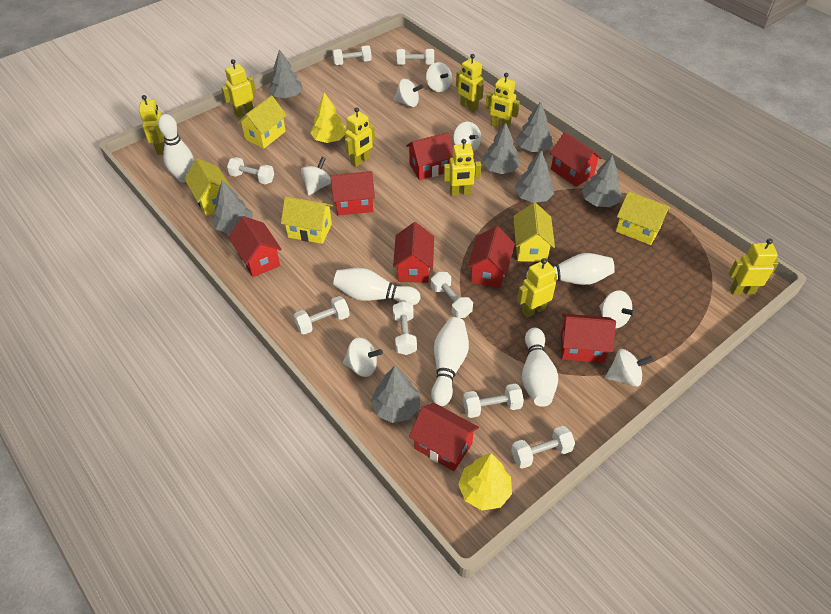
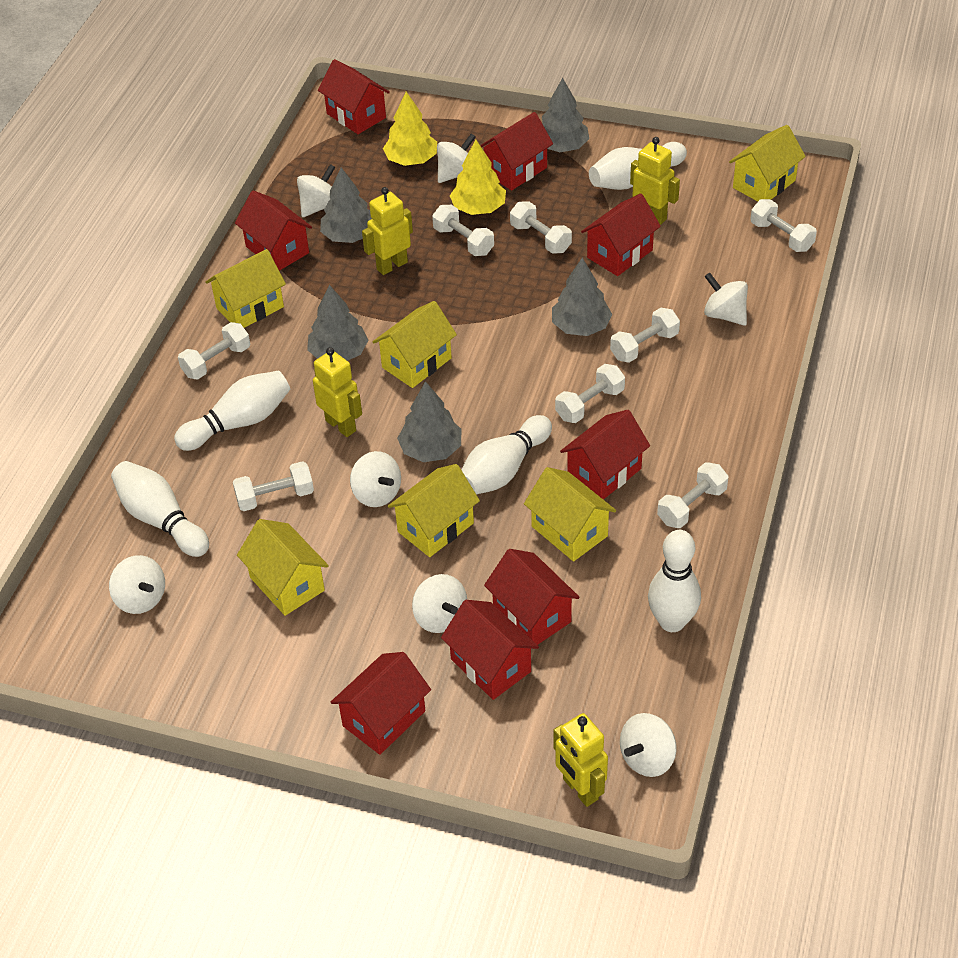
grey tree: 7 -> 5
yellow house: 5 -> 6
yellow robot: 8 -> 4

